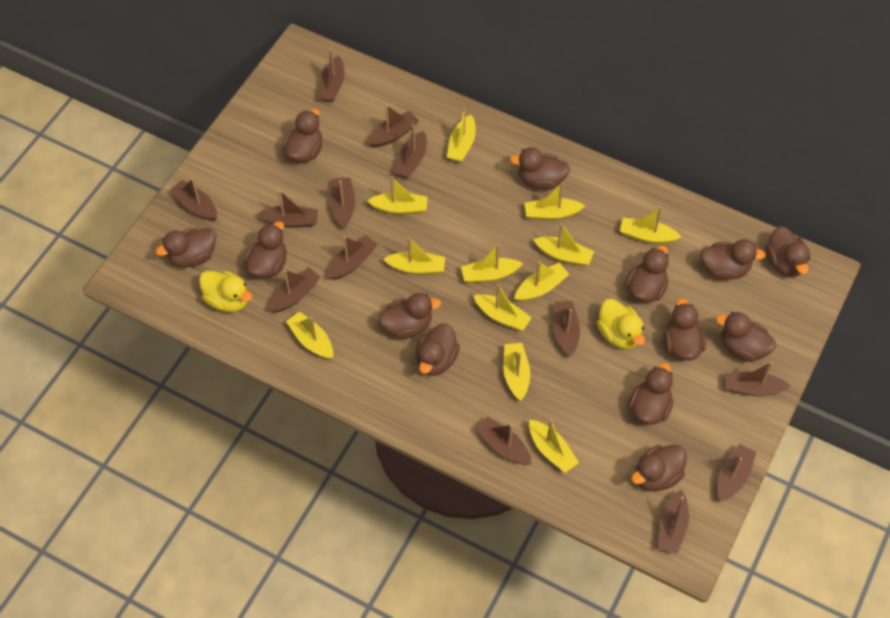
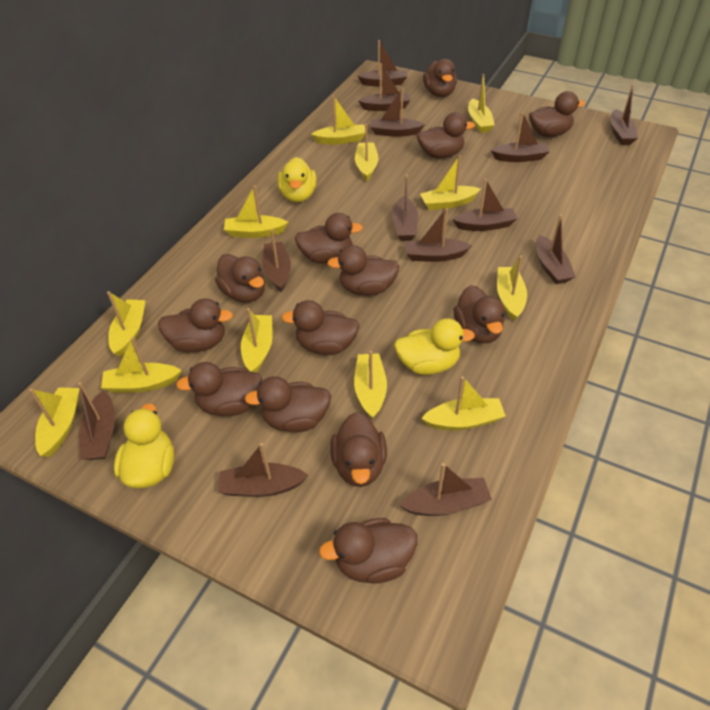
yellow duck: 2 -> 3

